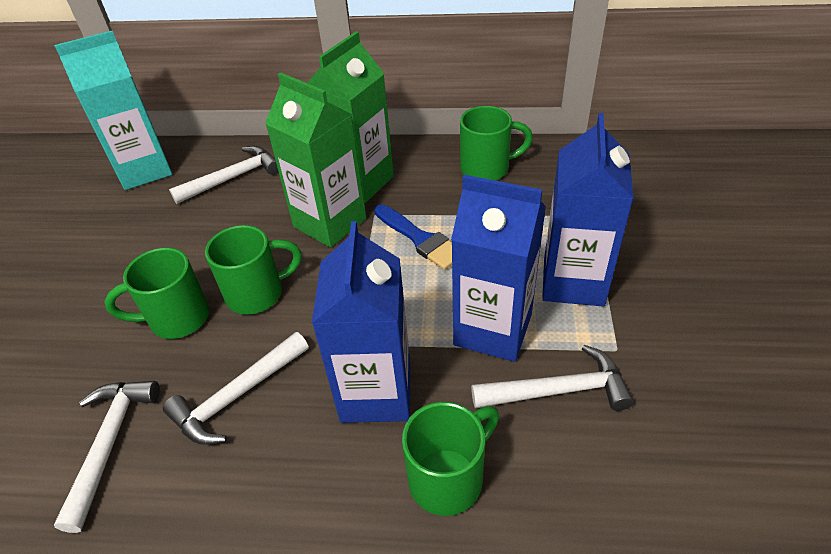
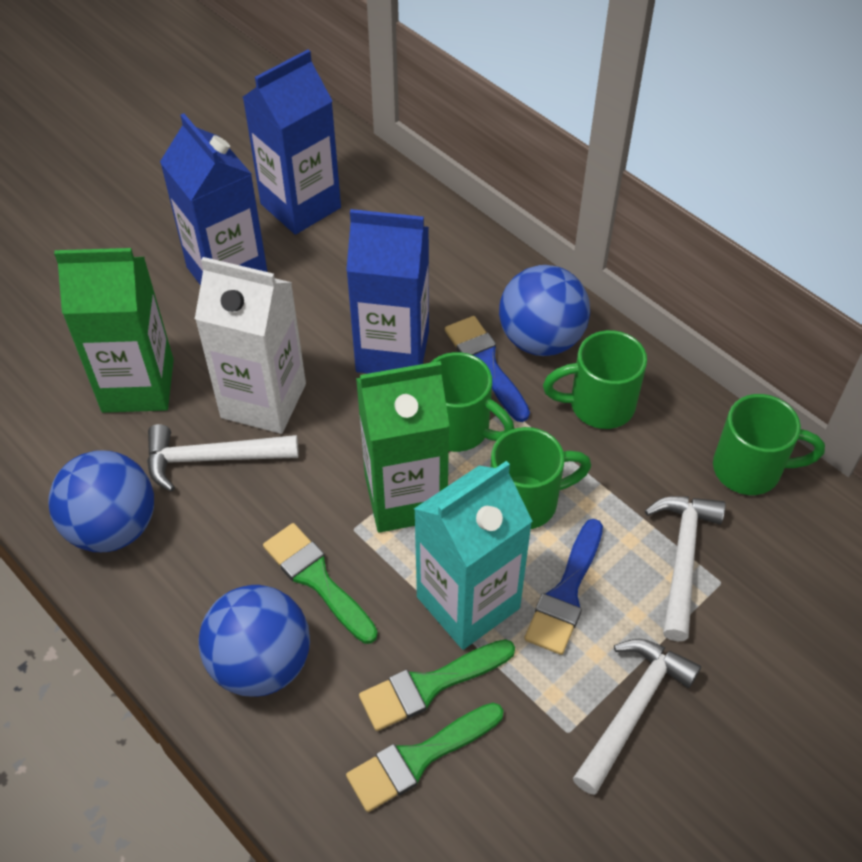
blue ball: 0 -> 3
blue brush: 1 -> 2
green brush: 0 -> 3
white carton: 0 -> 1
white hammer: 4 -> 3

